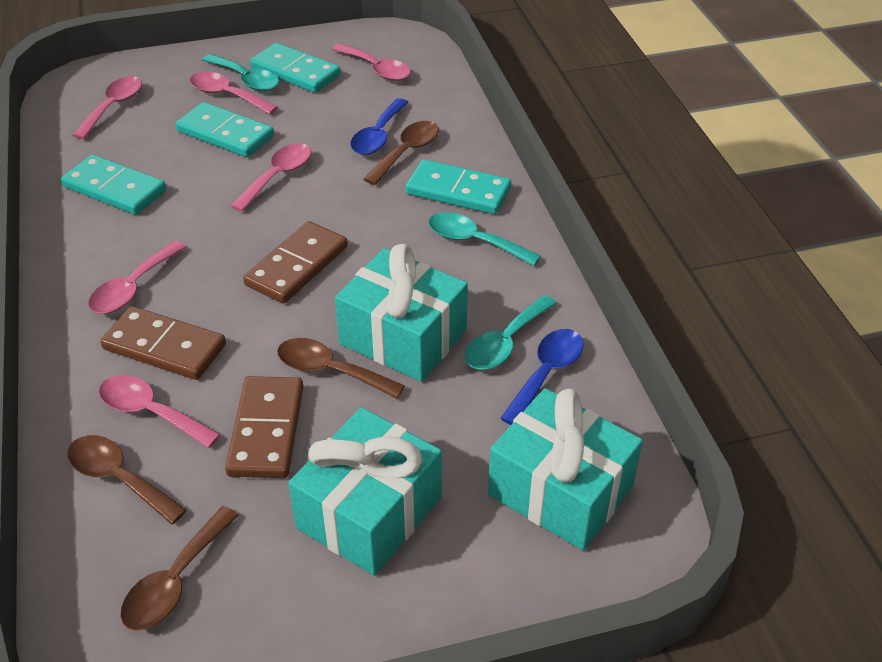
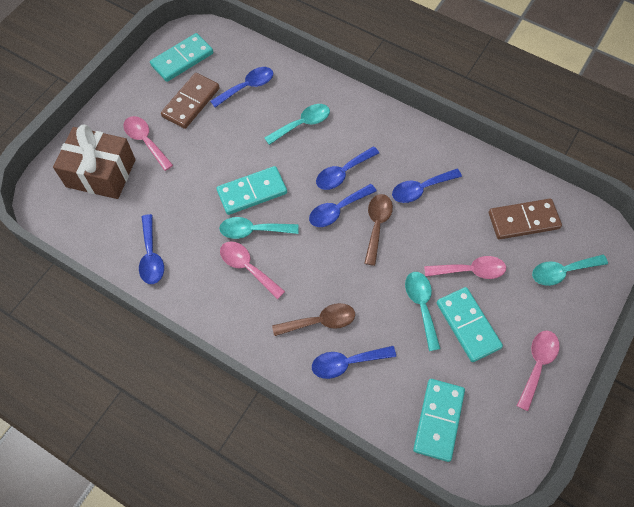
blue spoon: 2 -> 6
brown domino: 3 -> 2
brown gift: 0 -> 1
brown spoon: 4 -> 2
pink spoon: 6 -> 4
turquoise gift: 3 -> 0
turquoise spoon: 3 -> 4

